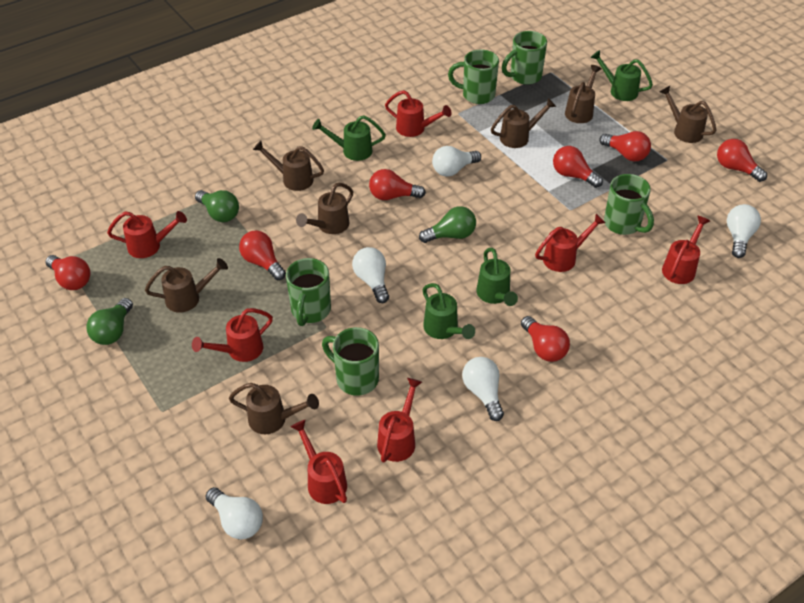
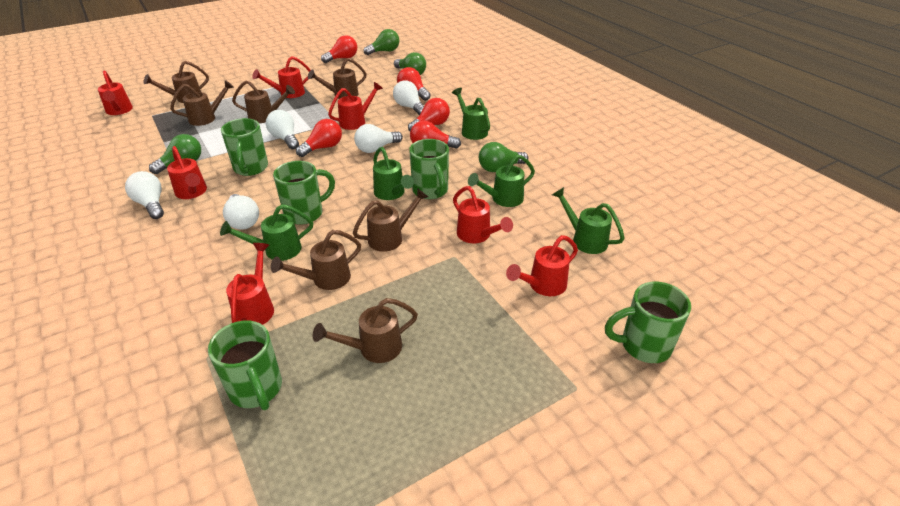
green light bulb: 3 -> 4
green watering can: 4 -> 5
red light bulb: 7 -> 5

